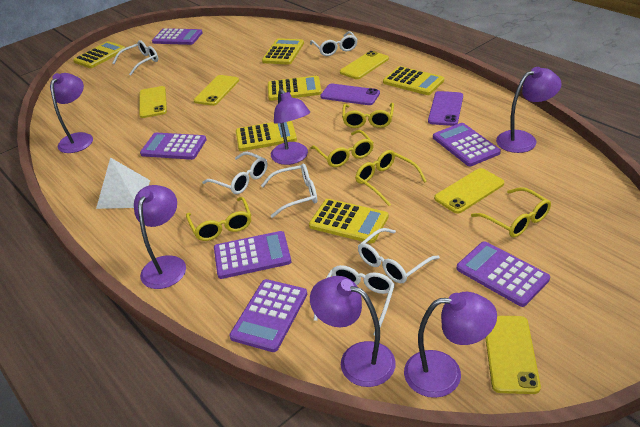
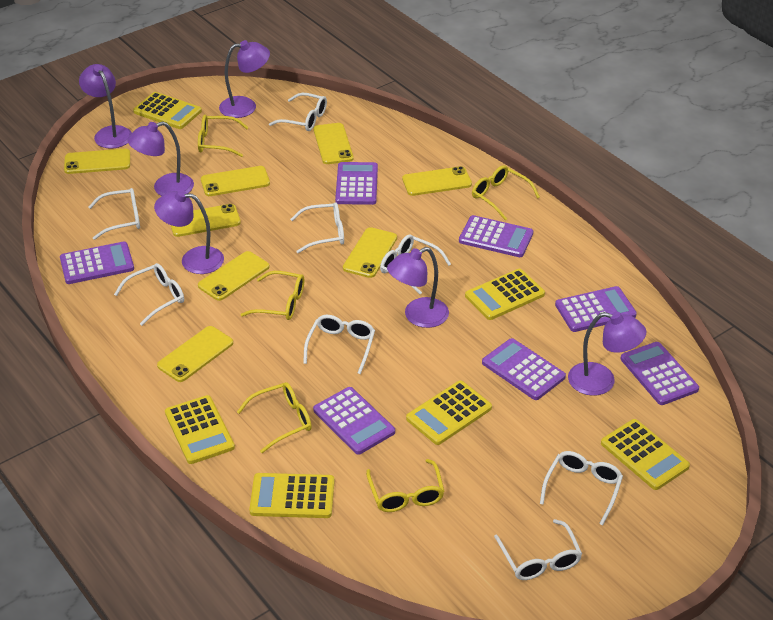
purple calculator: 6 -> 7
purple phone: 2 -> 0
white glasses: 6 -> 8
white pyramid: 1 -> 0
yellow phone: 5 -> 8

